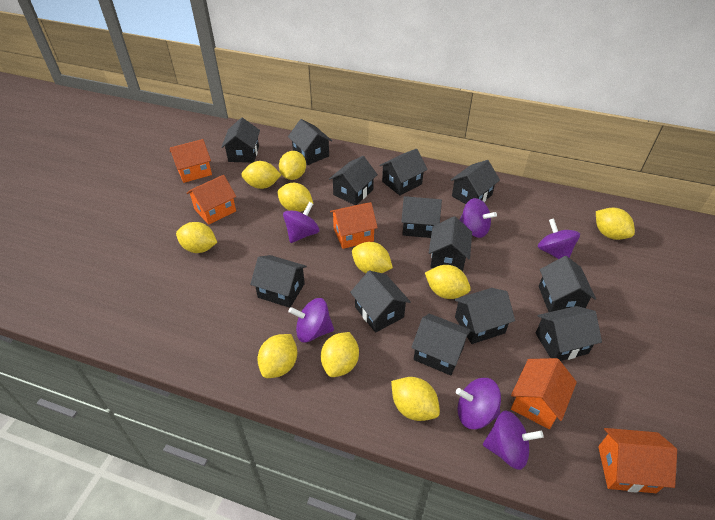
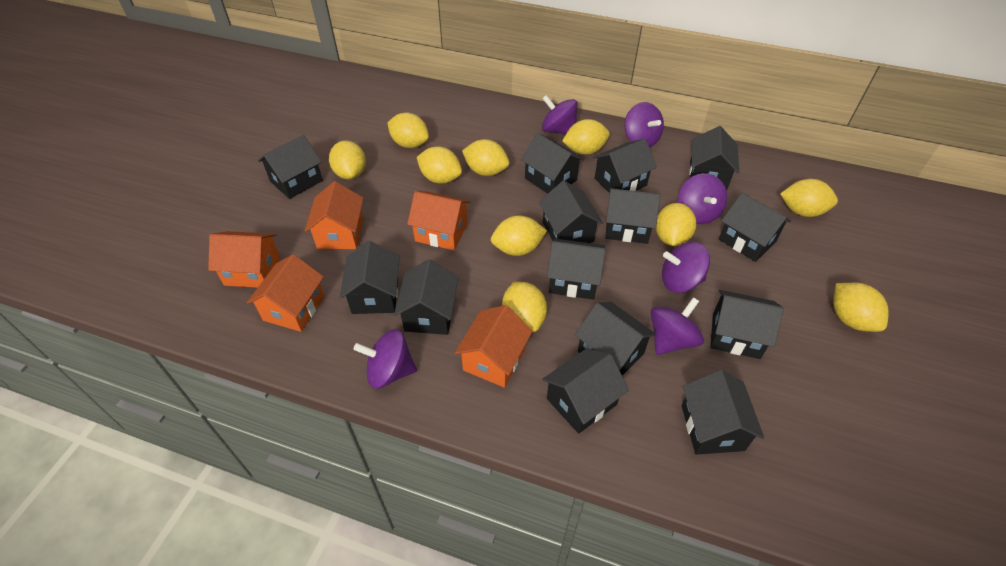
black house: 13 -> 14

